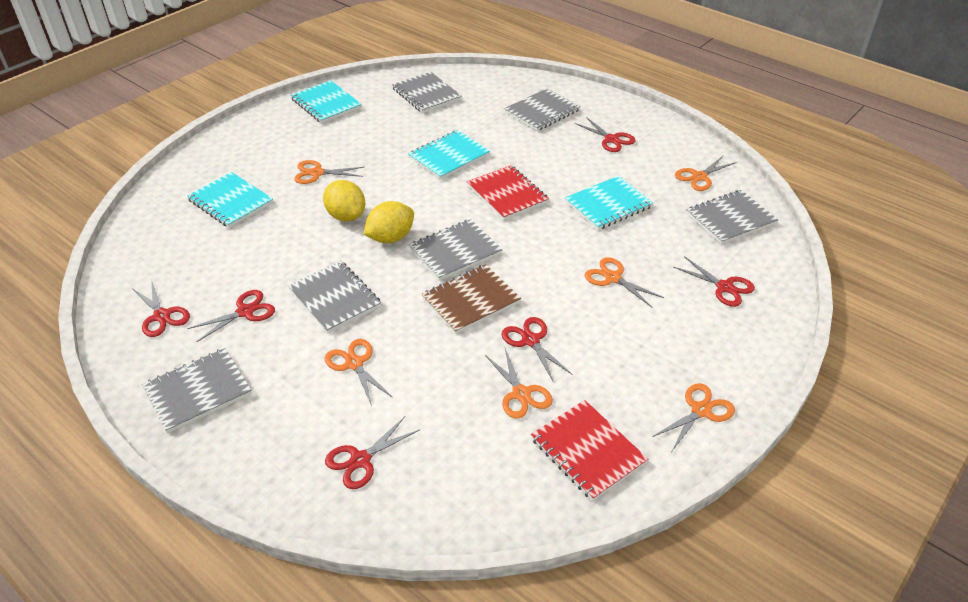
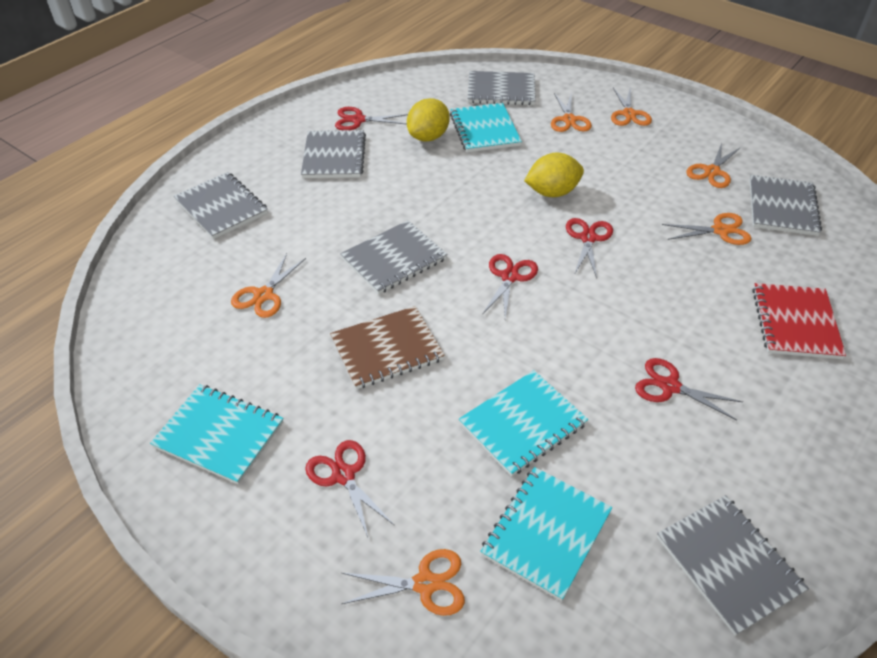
red notebook: 2 -> 1
red scissors: 6 -> 5

